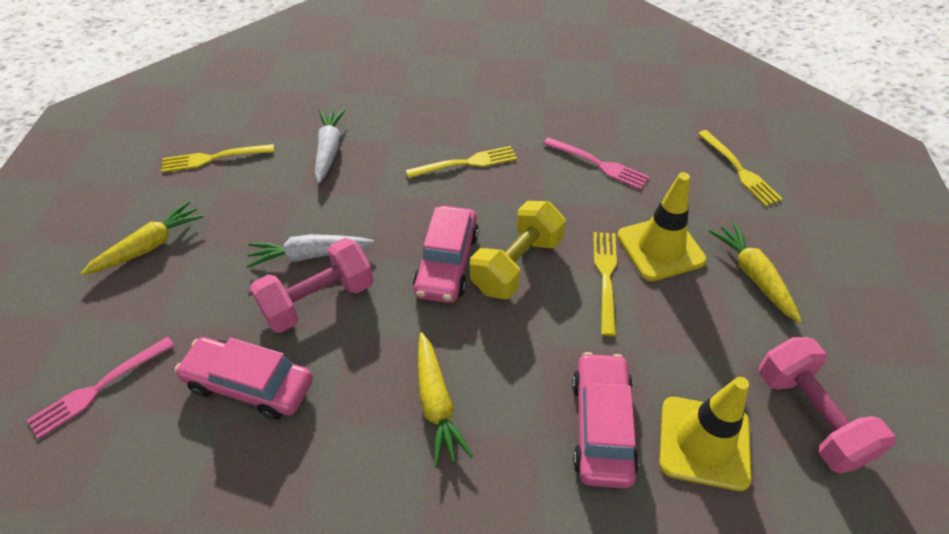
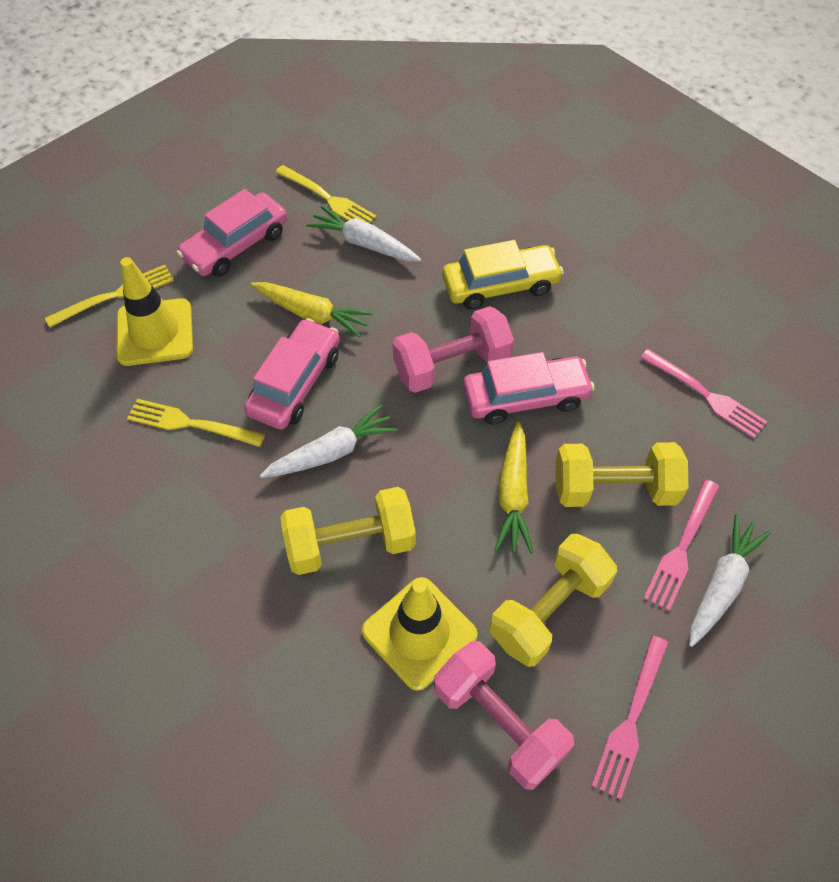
pink fork: 2 -> 3
white carrot: 2 -> 3
yellow car: 0 -> 1
yellow carrot: 3 -> 2
yellow dumbbell: 1 -> 3
yellow fork: 4 -> 3

